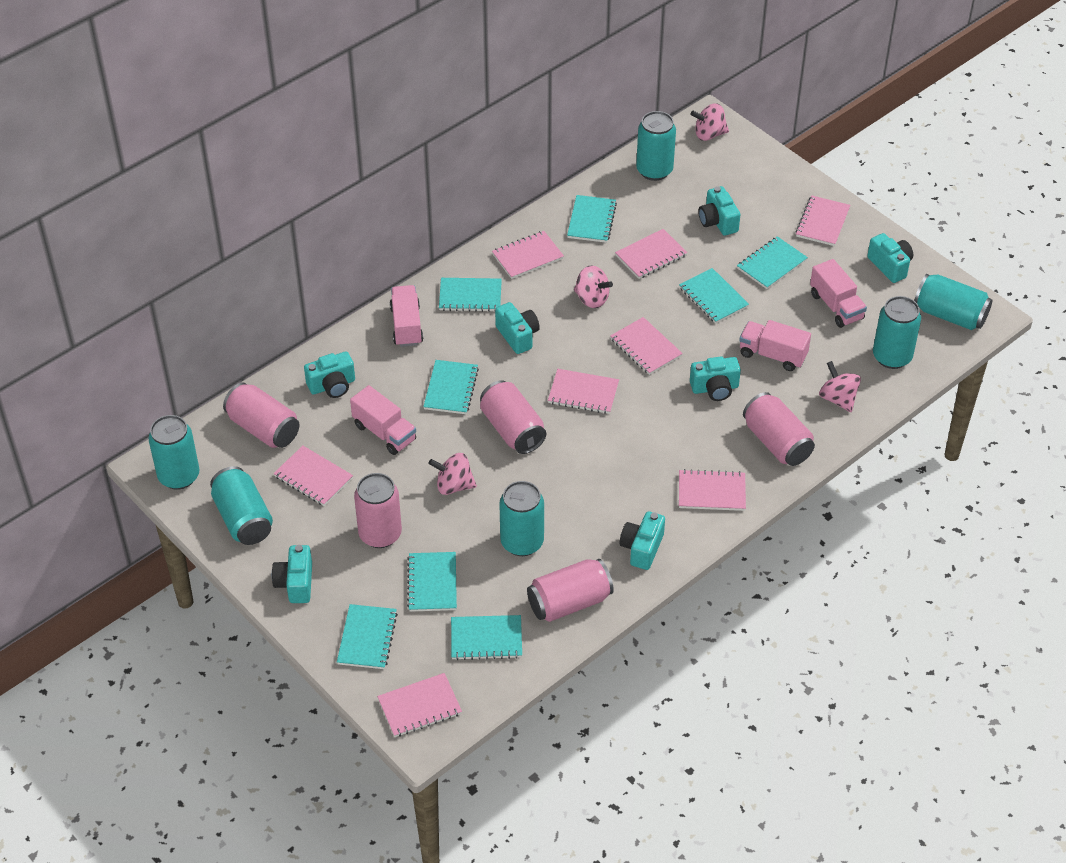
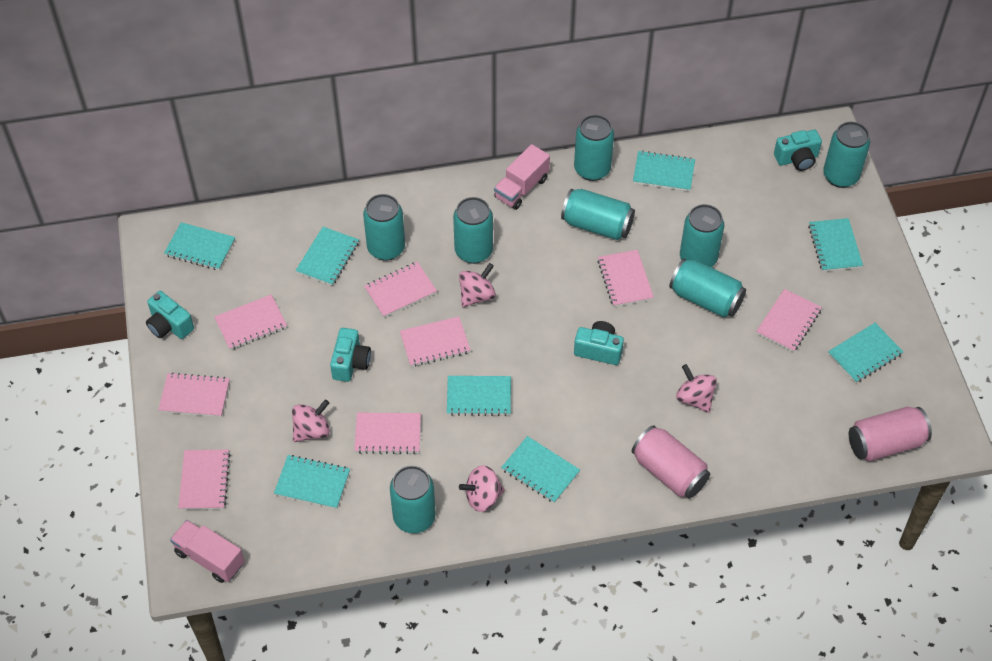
pink can: 5 -> 2
pink truck: 4 -> 2
turquoise camera: 7 -> 4
turquoise can: 6 -> 8

